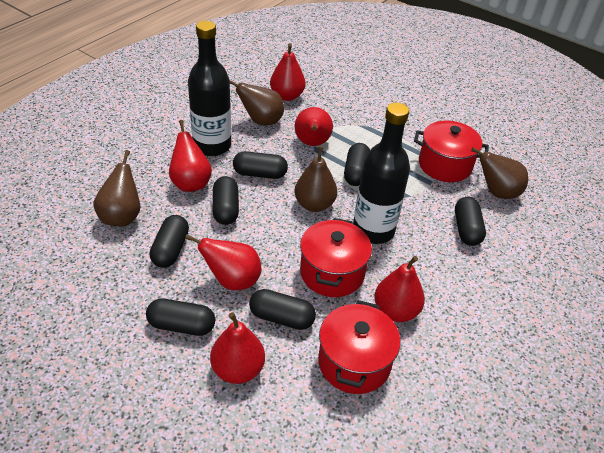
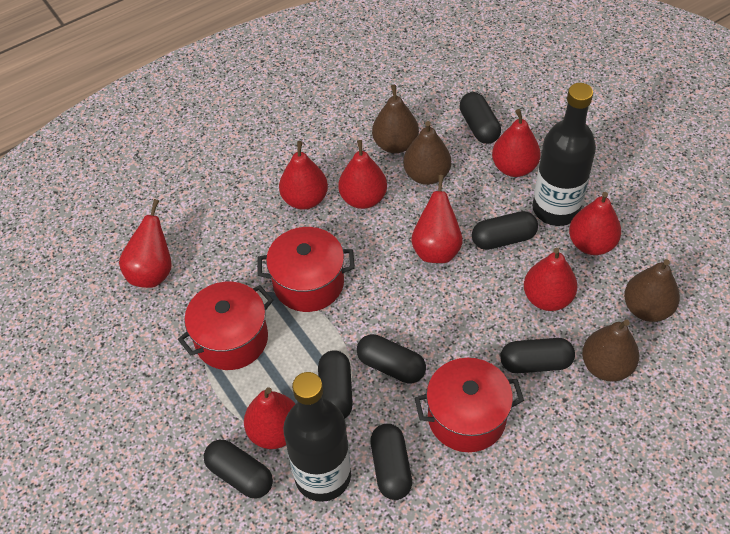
red pear: 6 -> 8

